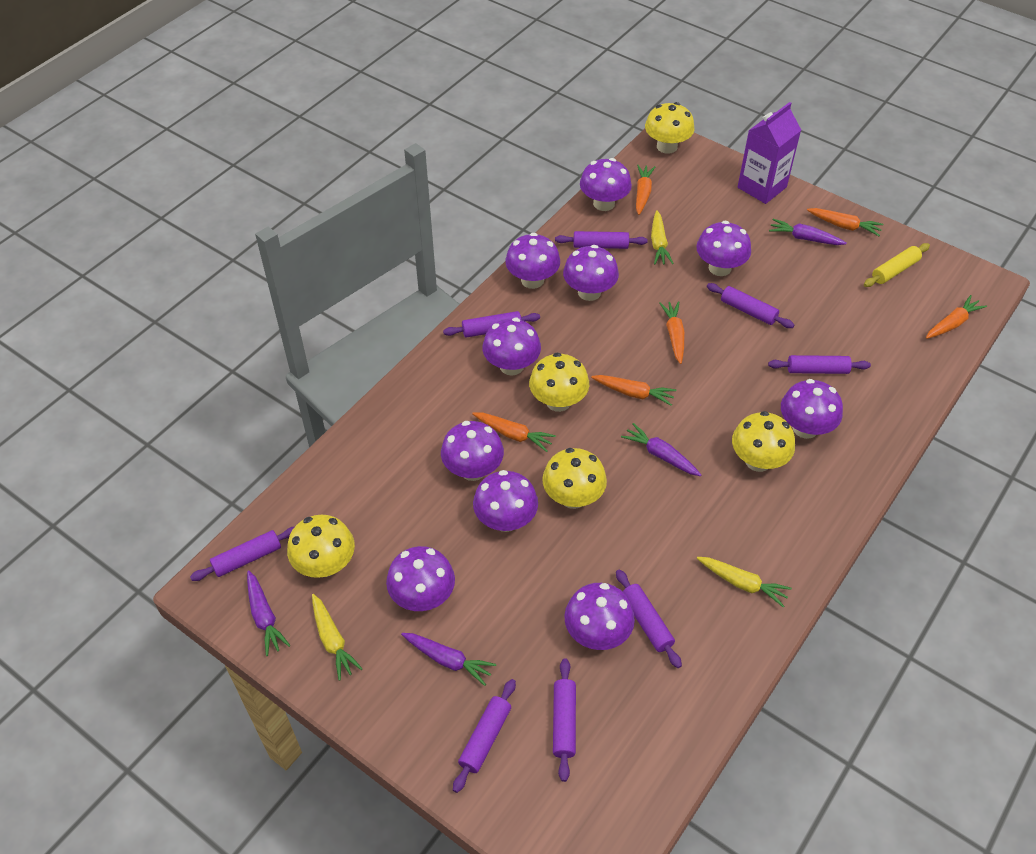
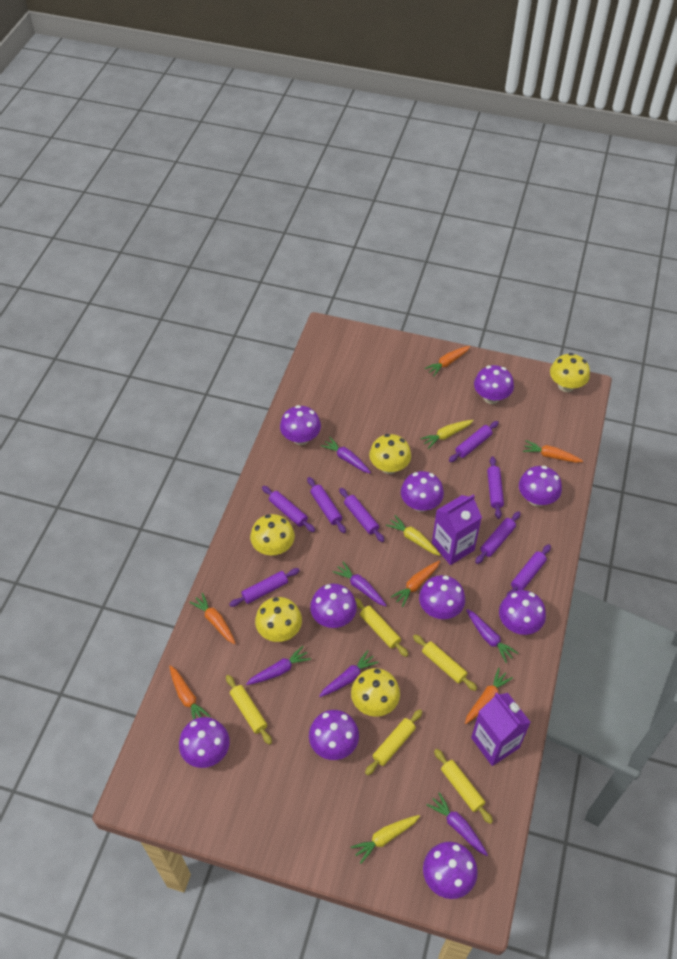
purple carrot: 4 -> 6
purple carton: 1 -> 2
yellow rolling pin: 1 -> 5

